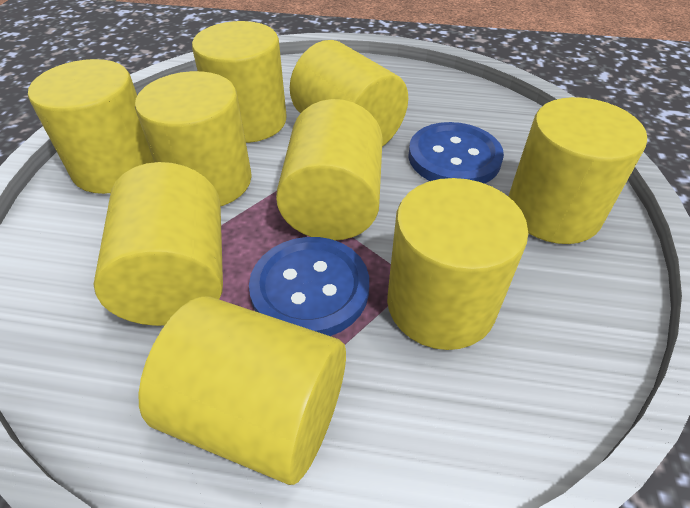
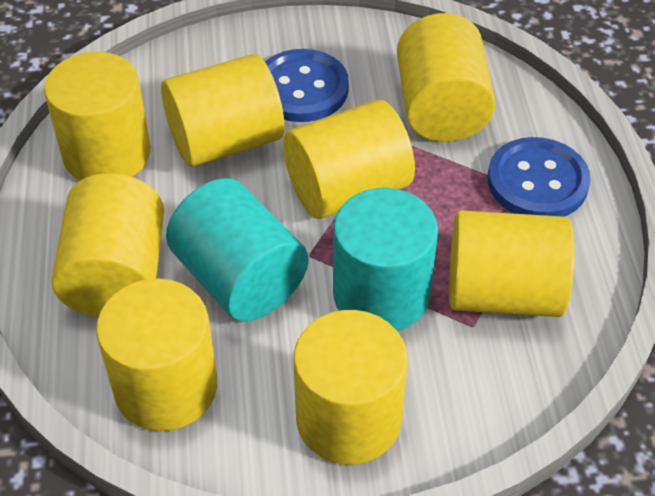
turquoise cylinder: 0 -> 2
yellow cylinder: 9 -> 8

